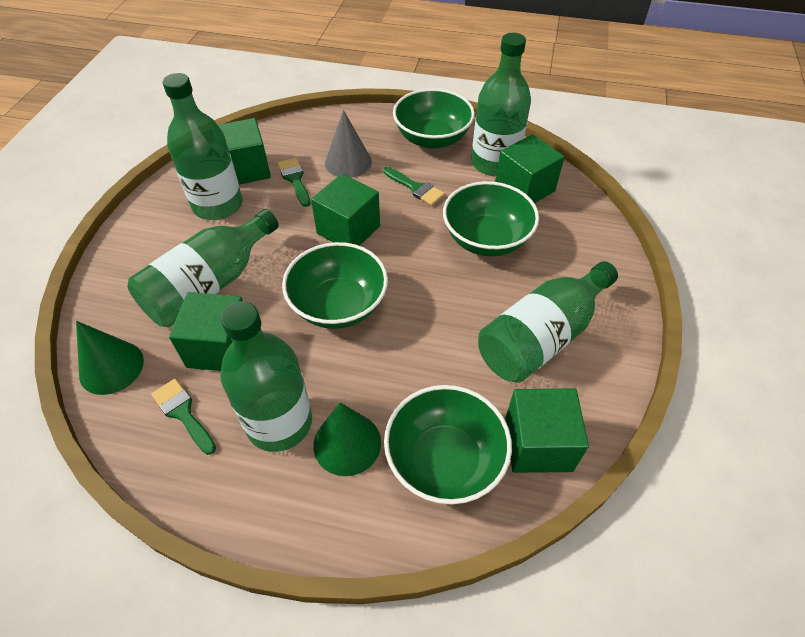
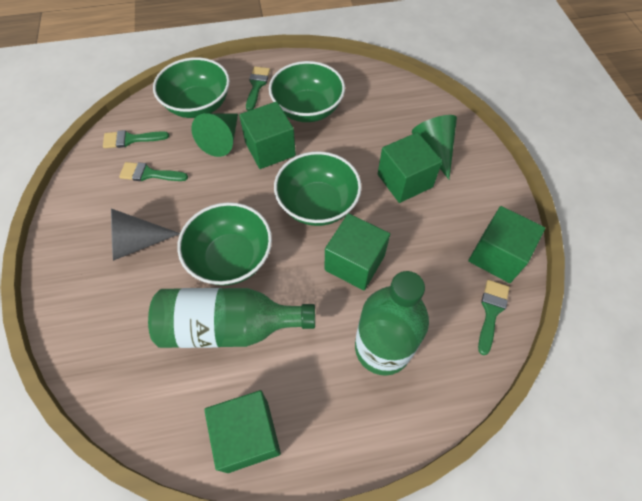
green bottle: 5 -> 2
green brush: 3 -> 4

